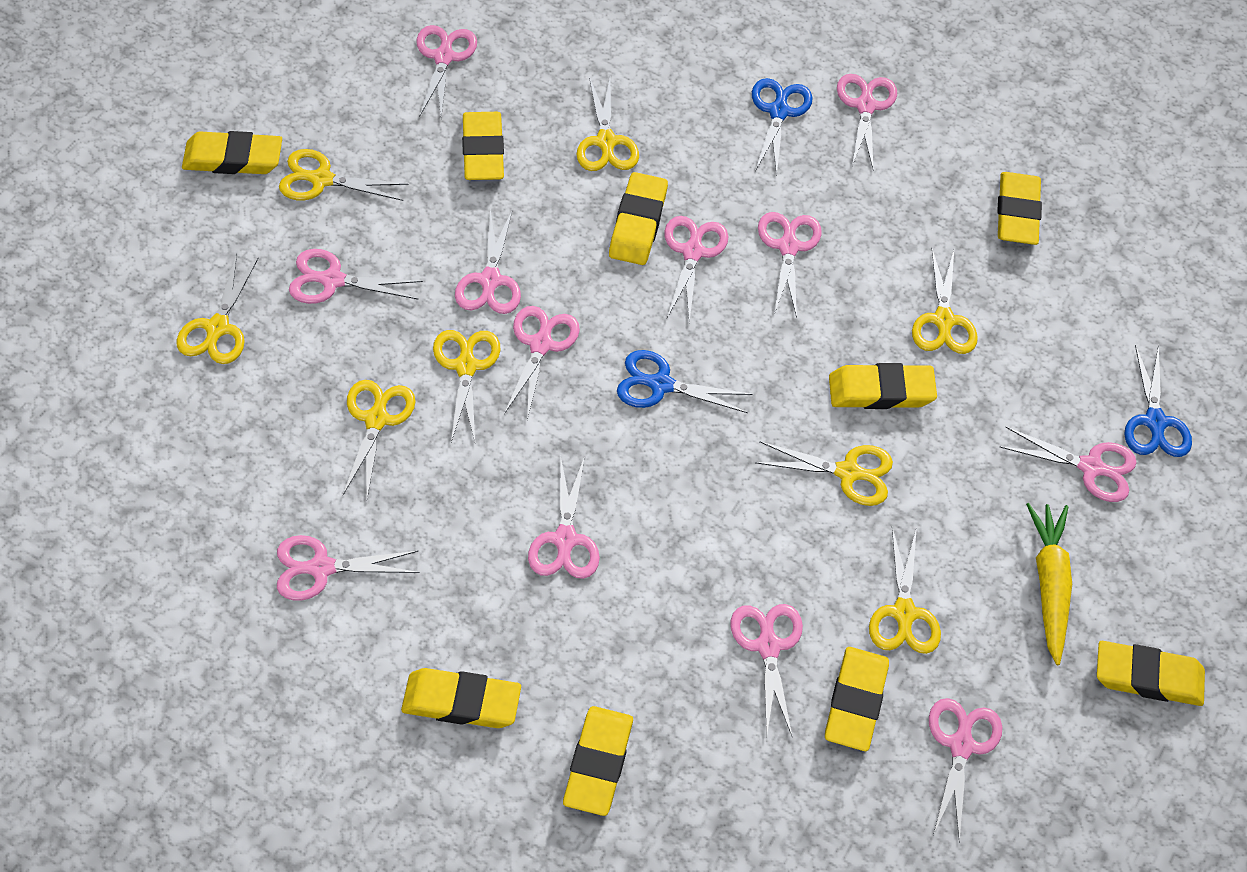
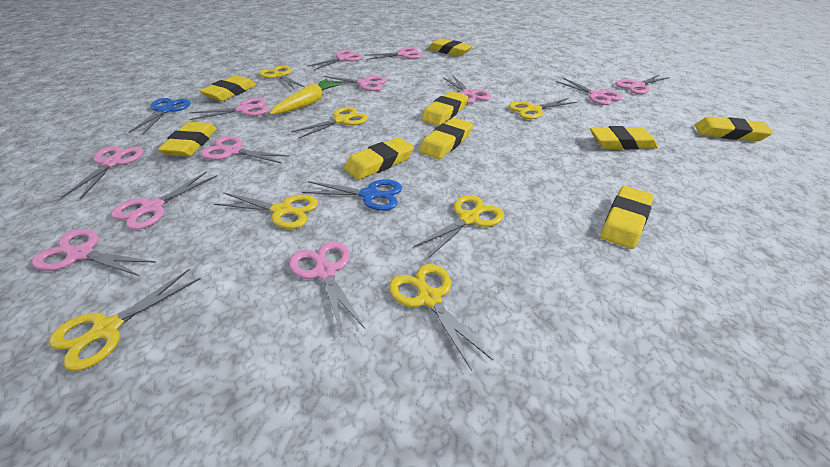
blue scissors: 3 -> 2
yellow scissors: 8 -> 7

